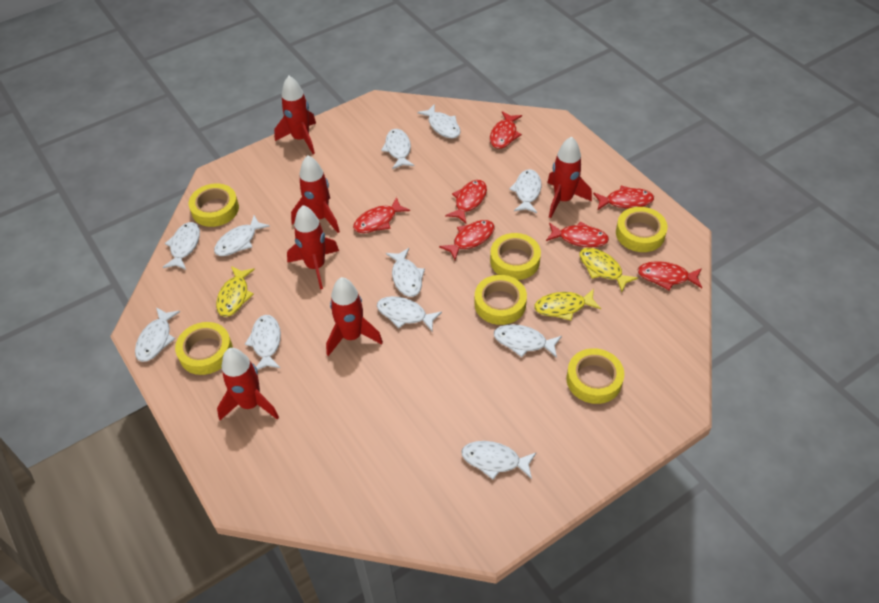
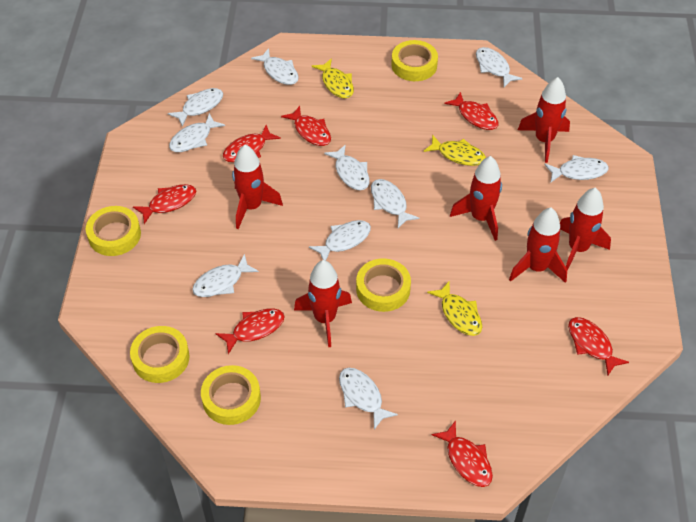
white fish: 11 -> 10
yellow tape: 6 -> 5

